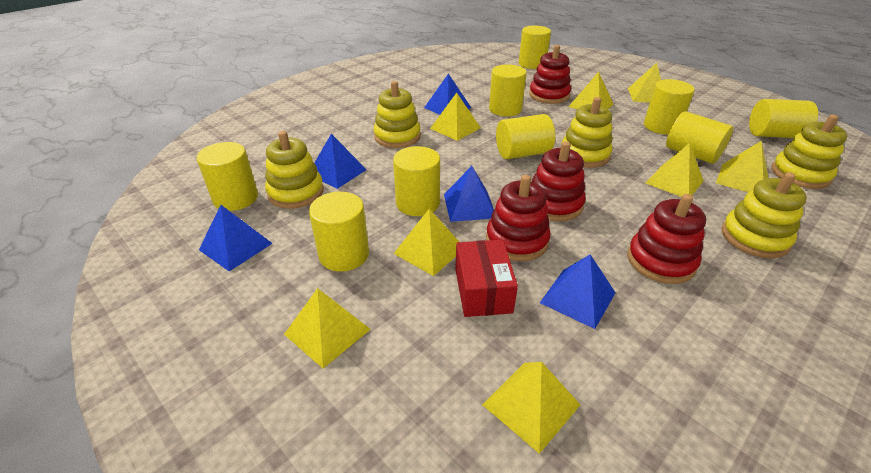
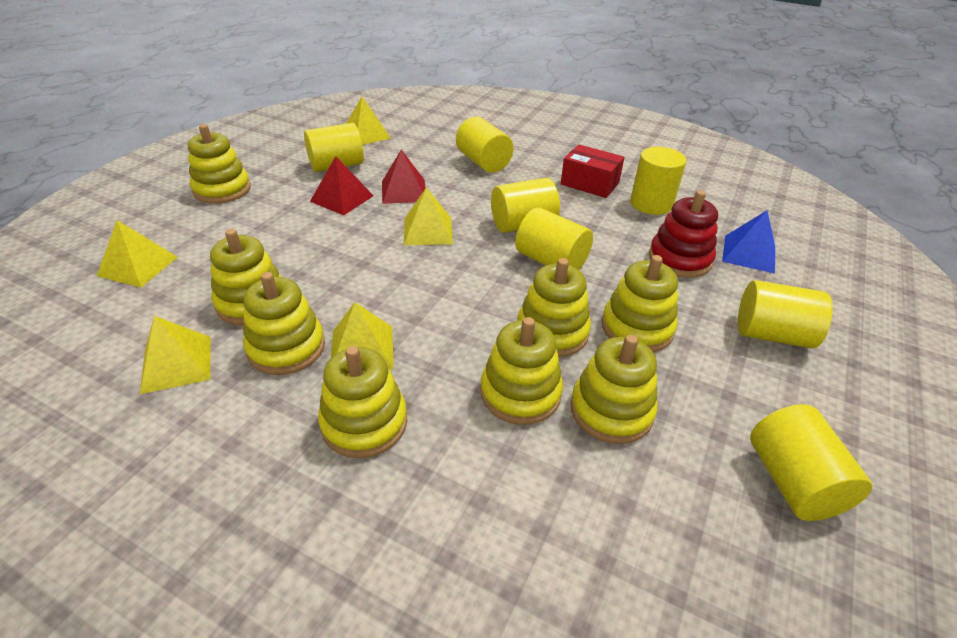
blue pyramid: 5 -> 1
red pyramid: 0 -> 2
red stacking toy: 4 -> 1
yellow cylinder: 9 -> 7
yellow pyramid: 8 -> 5
yellow stacking toy: 5 -> 8

